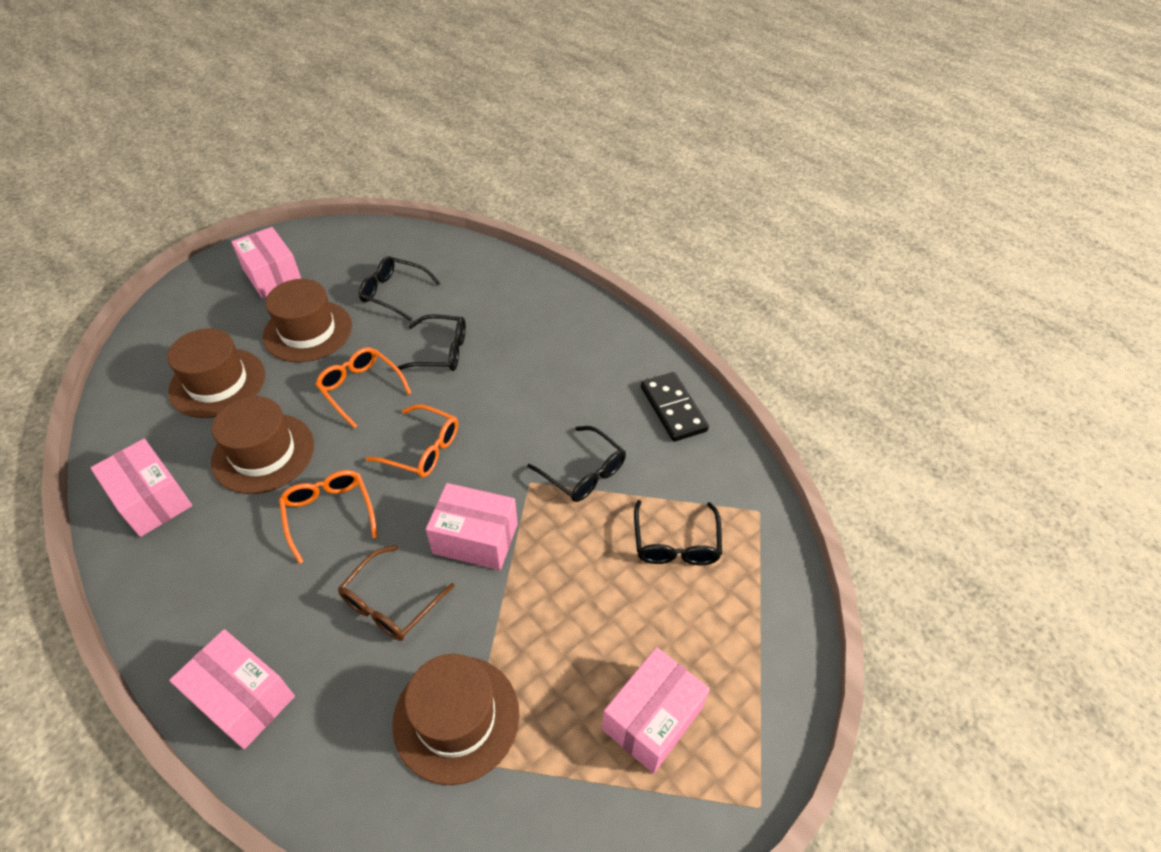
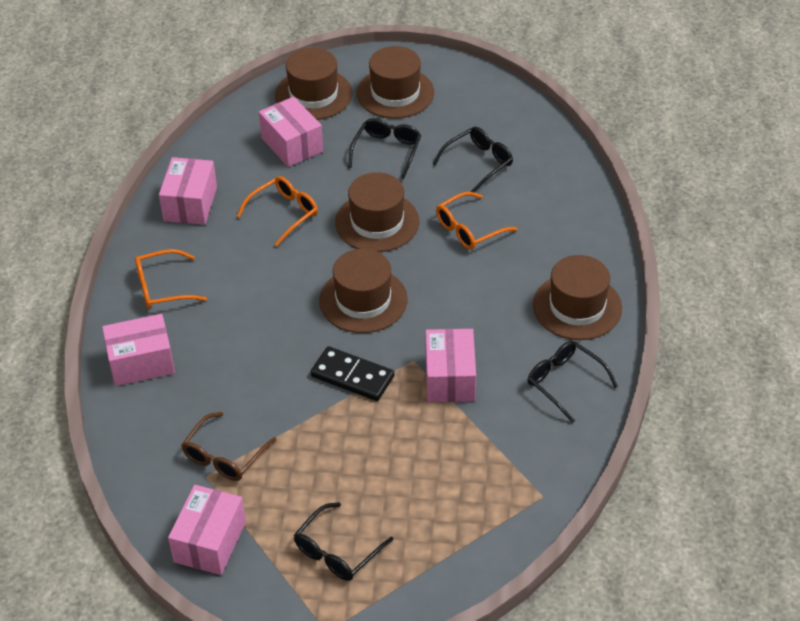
brown hat: 4 -> 5

